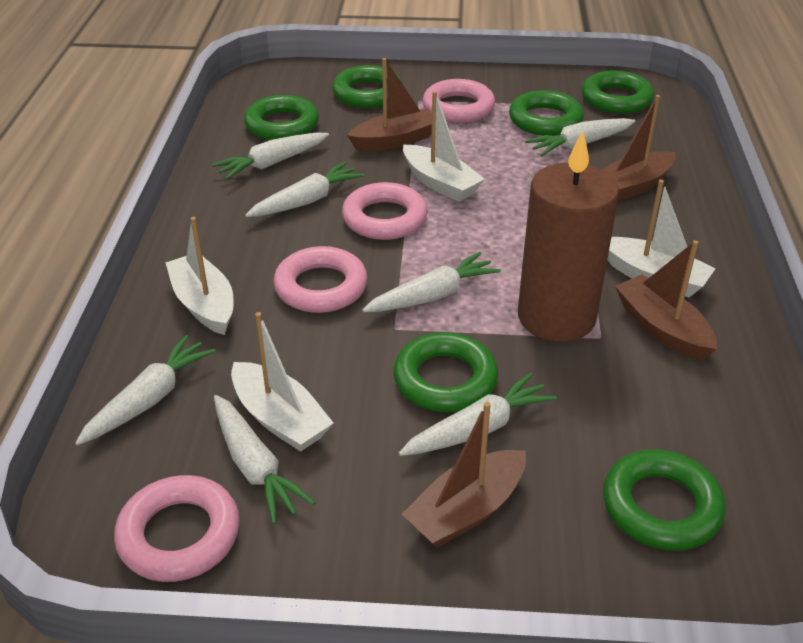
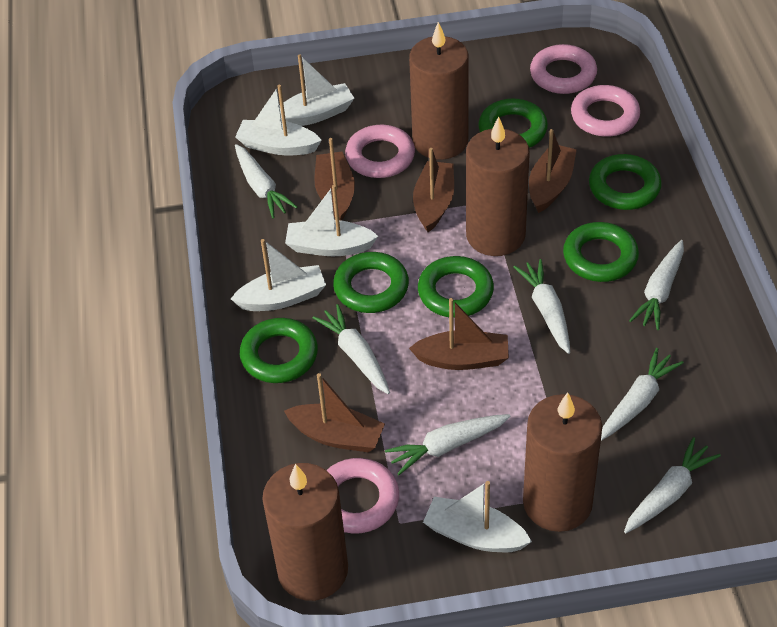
brown boat: 4 -> 5
brown candle: 1 -> 4
white boat: 4 -> 5

